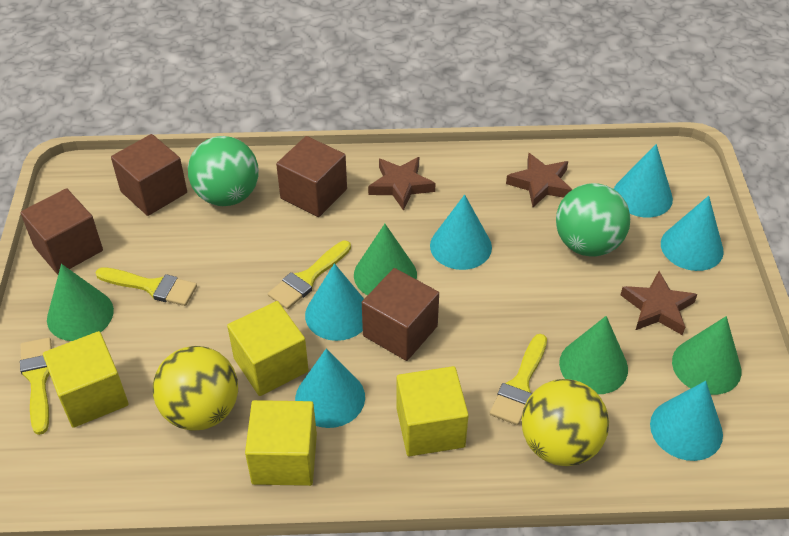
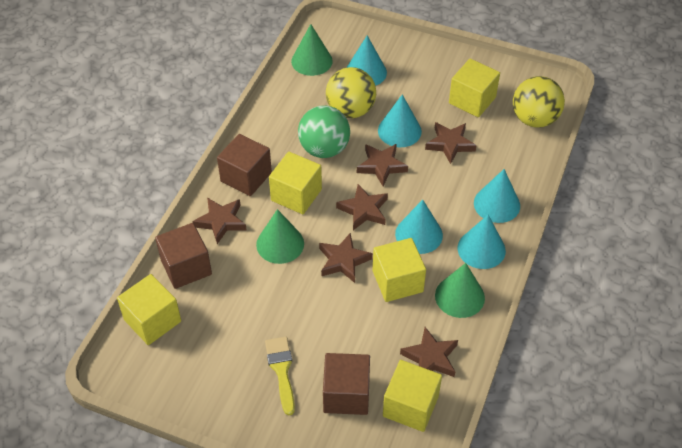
brown cube: 4 -> 3
brown star: 3 -> 6
green ball: 2 -> 1
green cone: 4 -> 3
turquoise cone: 6 -> 5
yellow brush: 4 -> 1
yellow cube: 4 -> 5

